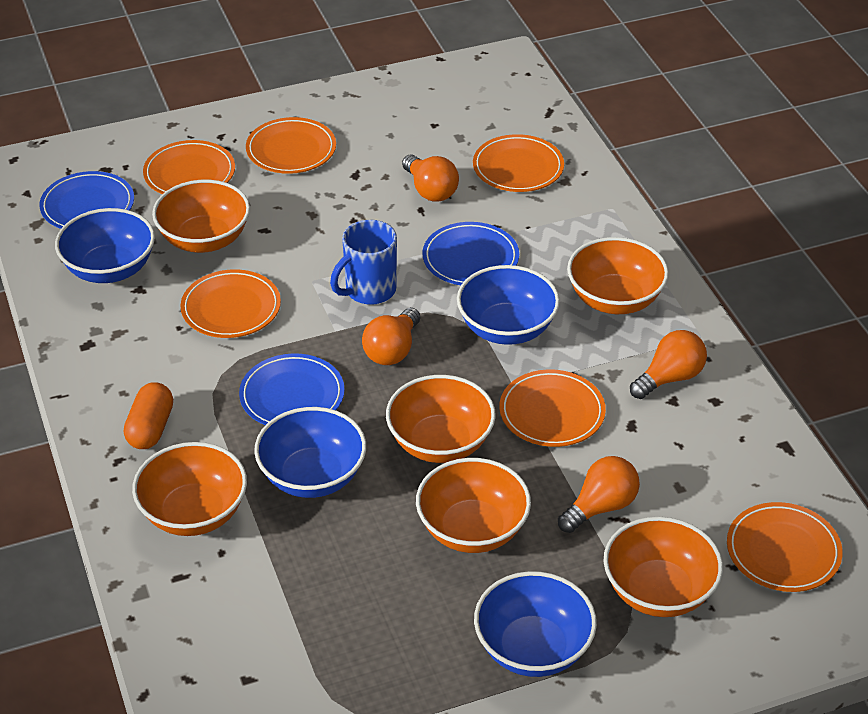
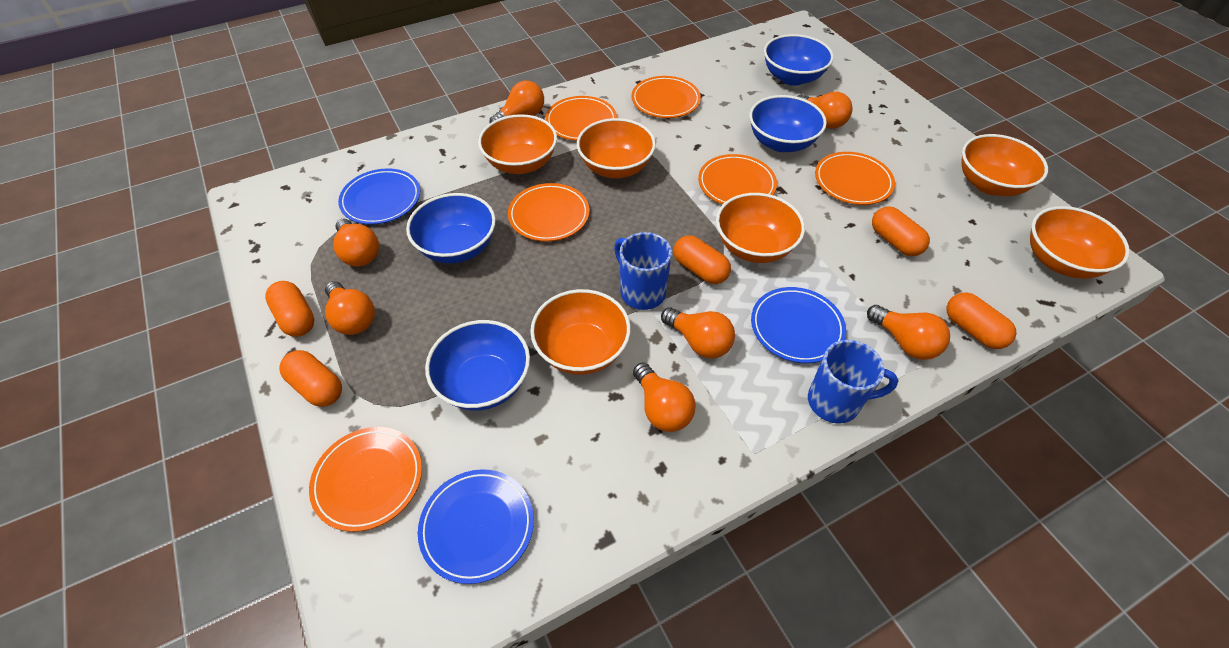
blue mug: 1 -> 2
orange capsule: 1 -> 5
orange light bulb: 4 -> 7

